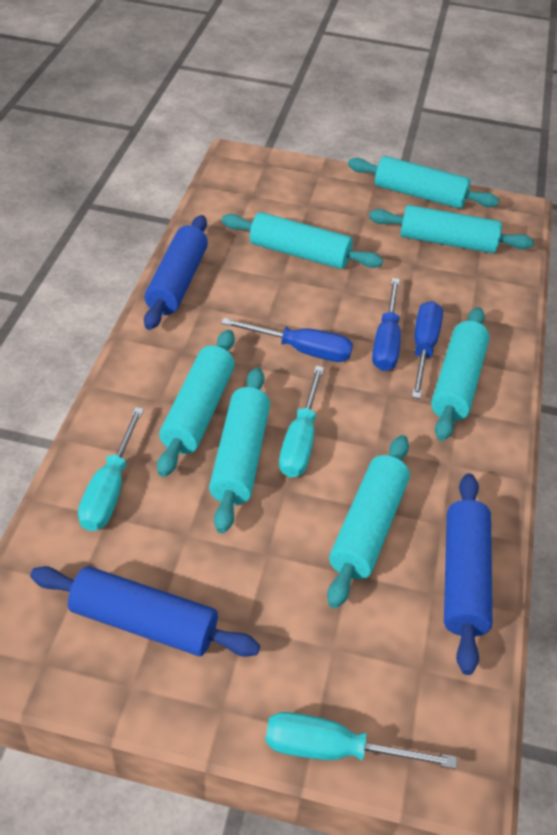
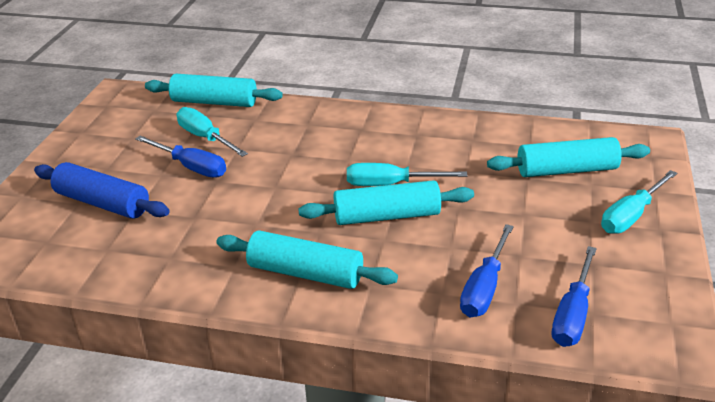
blue rolling pin: 3 -> 1
turquoise rolling pin: 7 -> 4

